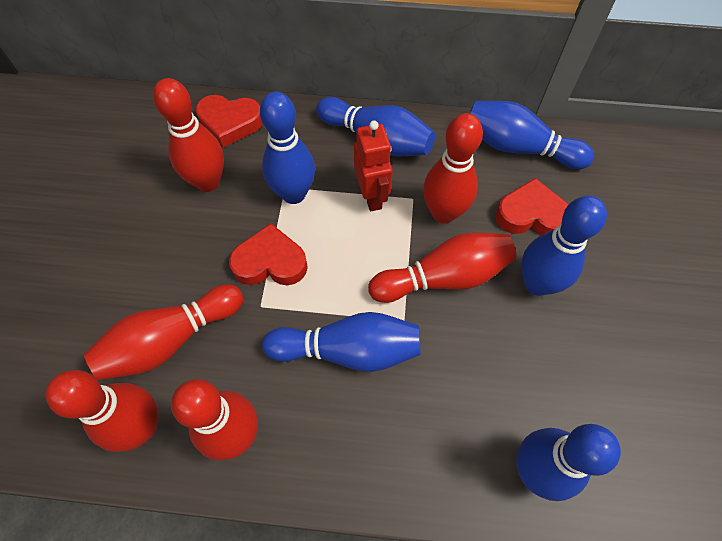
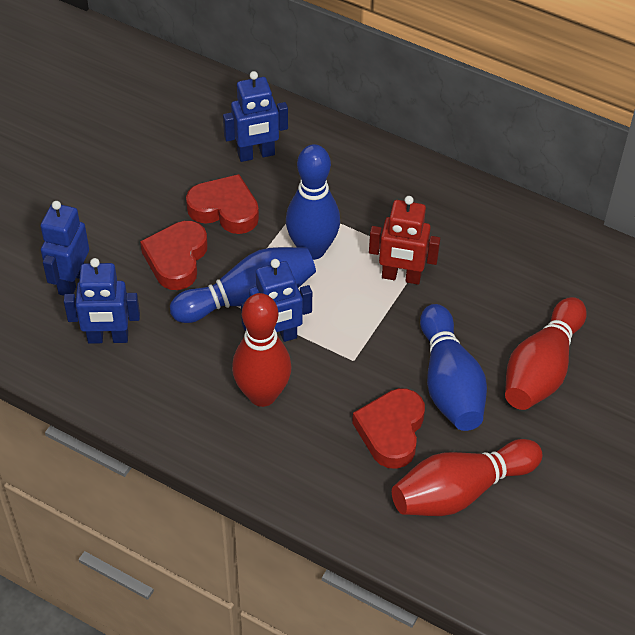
blue bowling pin: 6 -> 3
blue robot: 0 -> 4
red bowling pin: 6 -> 3

